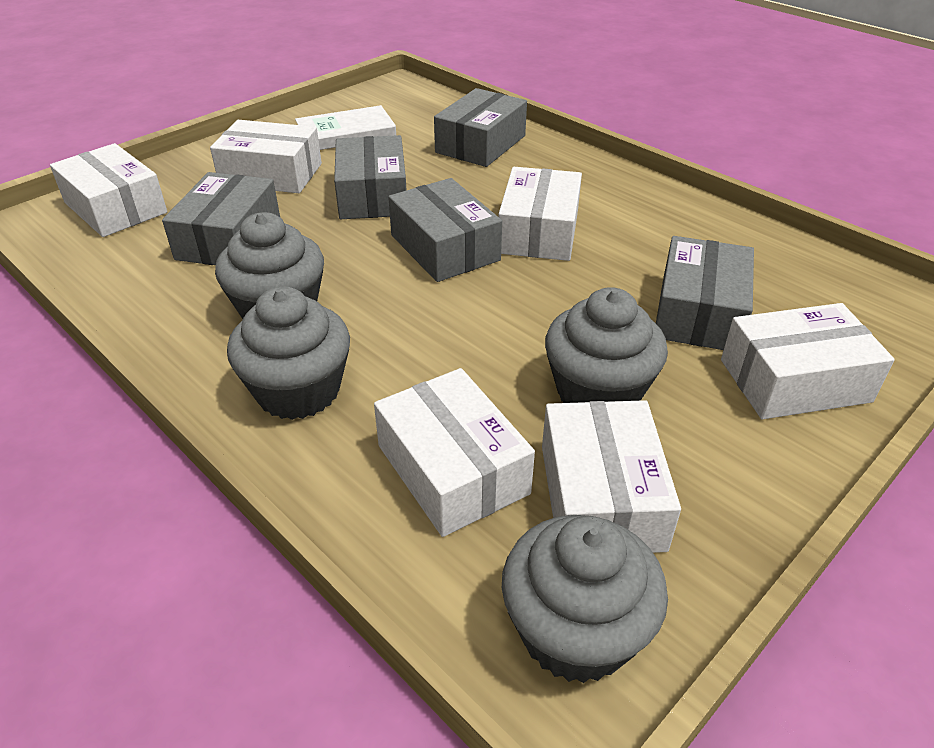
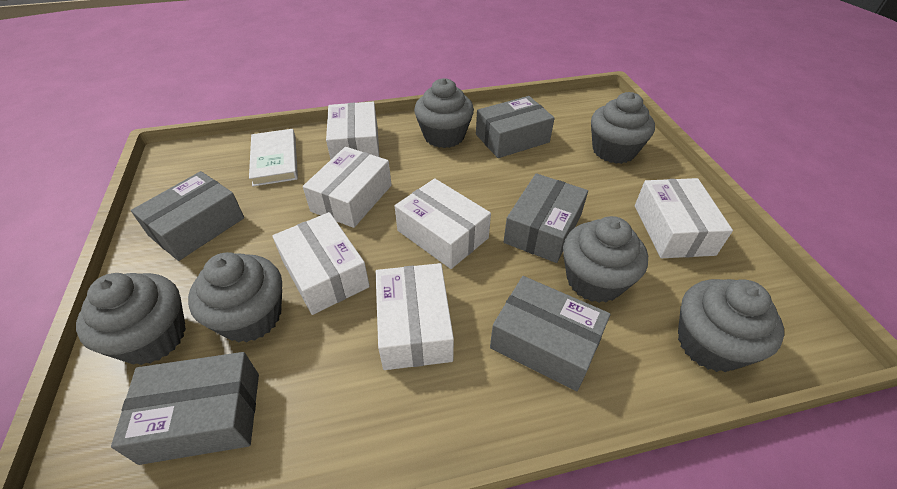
grey cupcake: 4 -> 6

